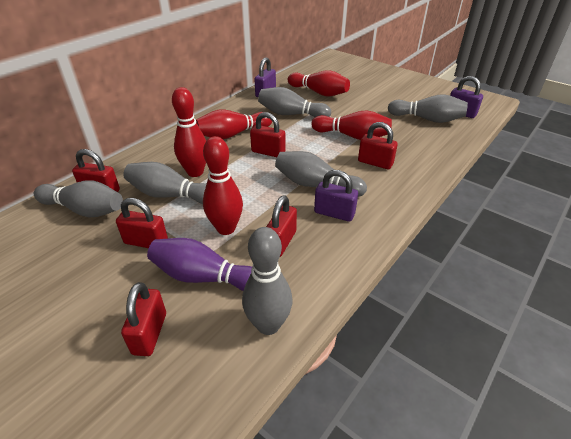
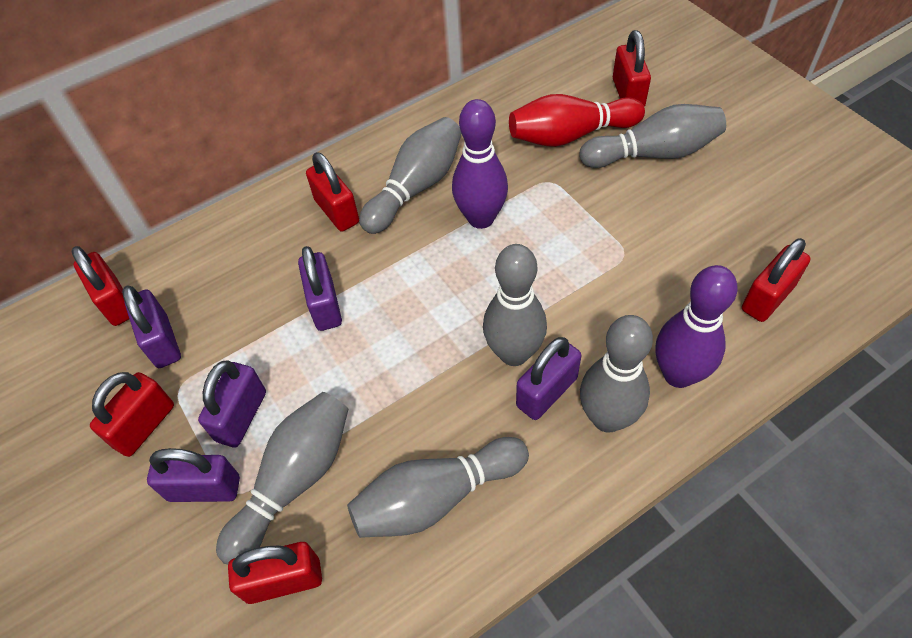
purple bowling pin: 1 -> 2
purple padlock: 3 -> 5
red bowling pin: 5 -> 1

